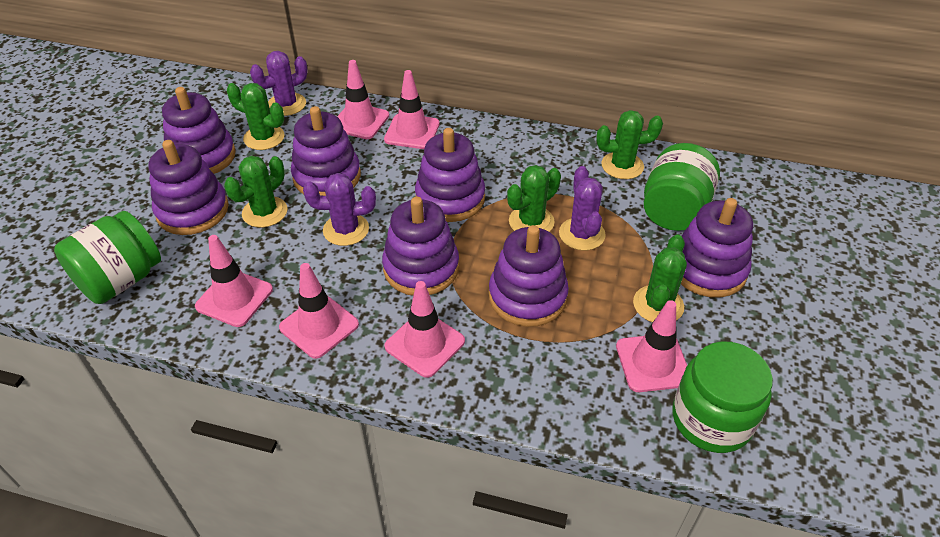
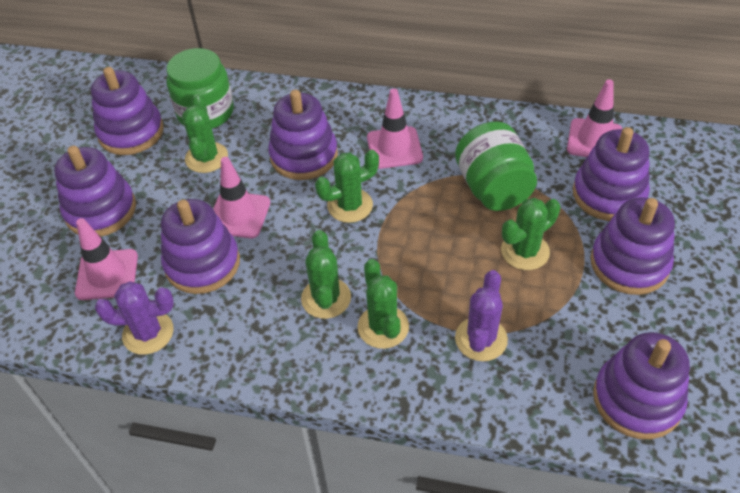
green jar: 3 -> 2
pink traffic cone: 6 -> 4
purple cactus: 3 -> 2

